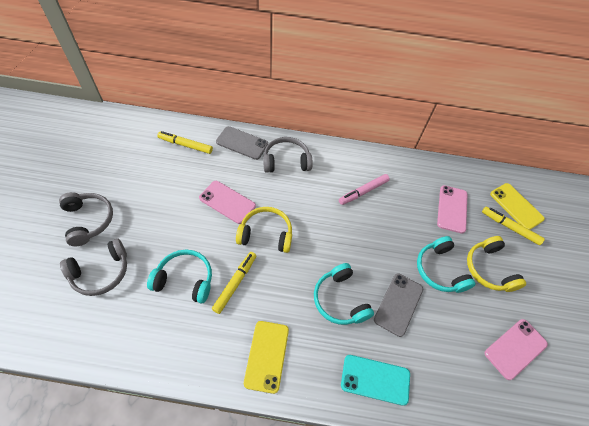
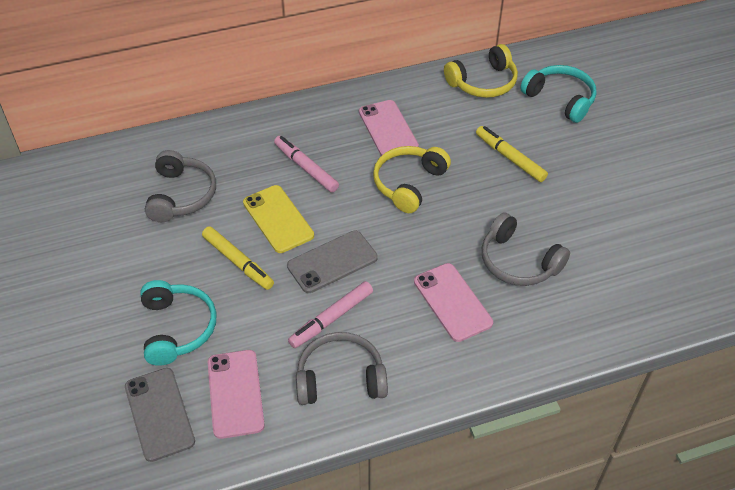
pink marker: 1 -> 2
turquoise headphones: 3 -> 2
turquoise phone: 1 -> 0
yellow marker: 3 -> 2
yellow phone: 2 -> 1

